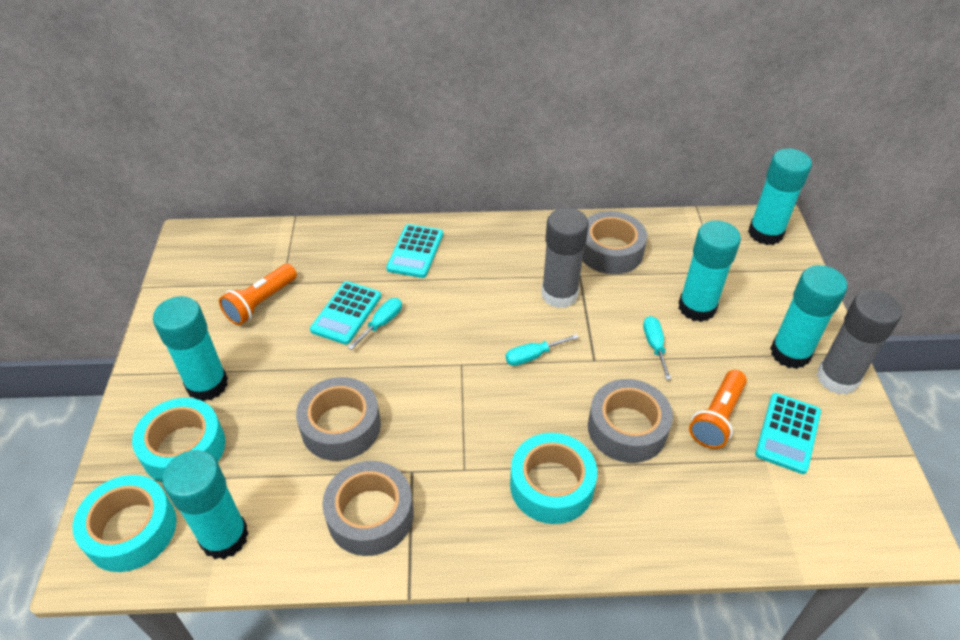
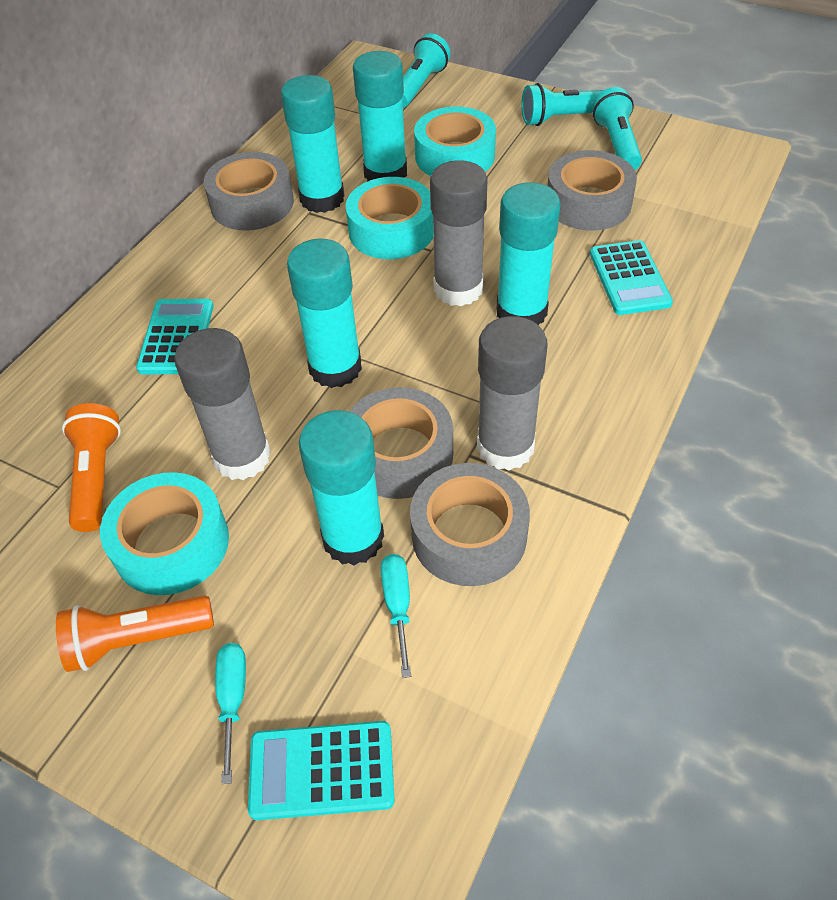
grey glue stick: 2 -> 3
turquoise flashlight: 0 -> 3
turquoise screwdriver: 3 -> 2

